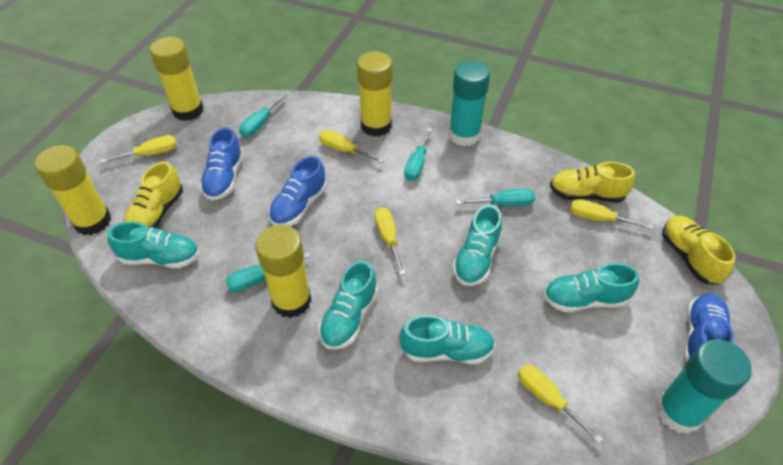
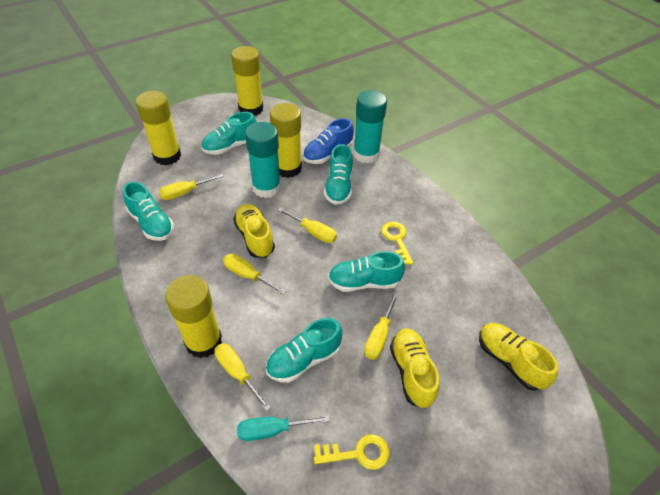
blue shoe: 3 -> 1
turquoise screwdriver: 4 -> 1
yellow key: 0 -> 2

